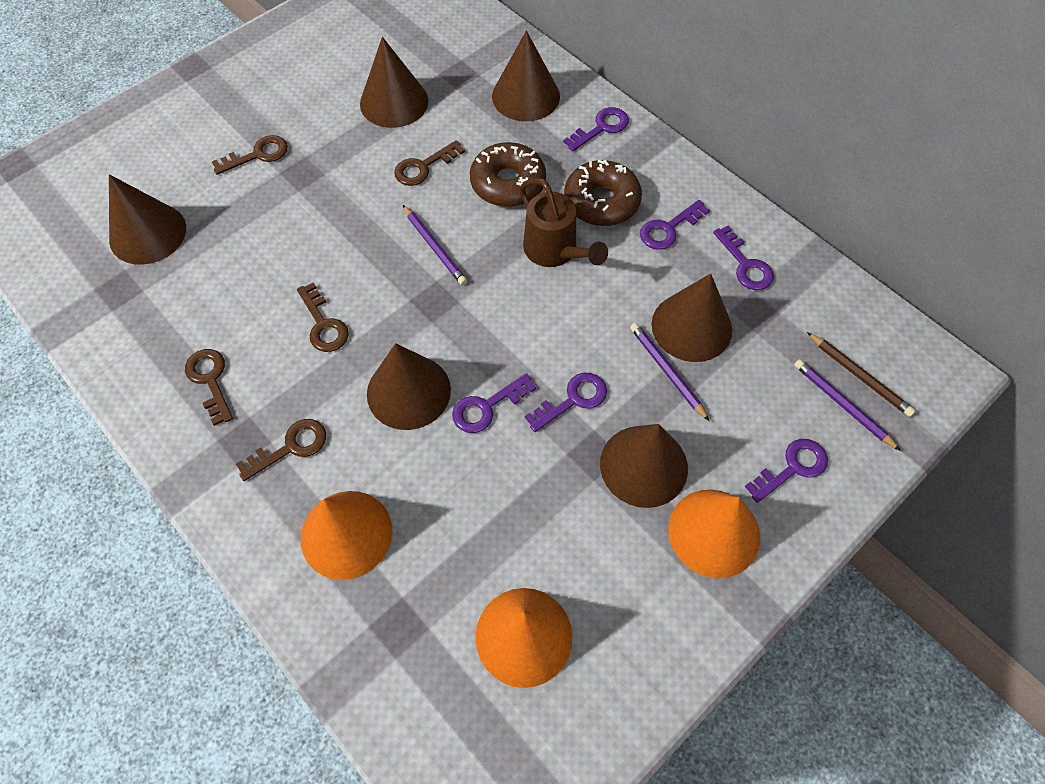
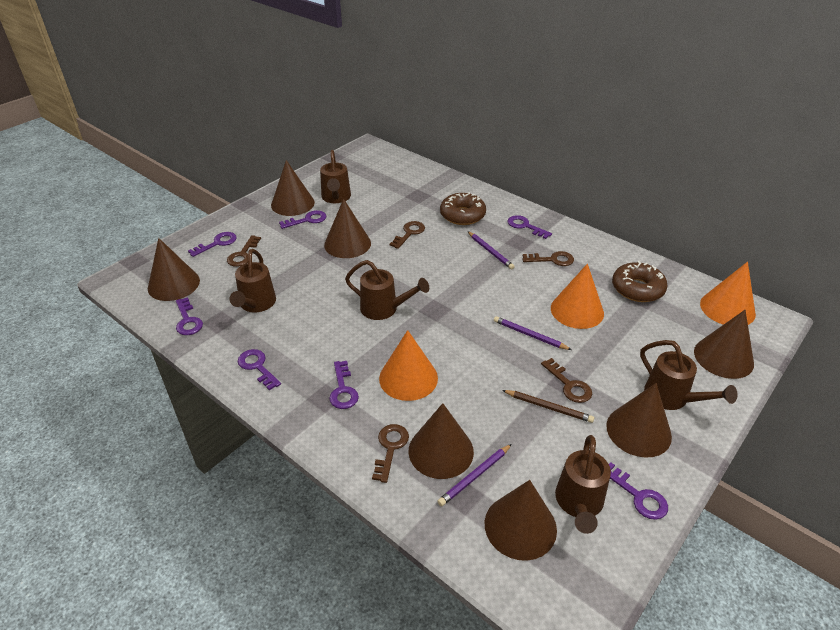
brown cone: 6 -> 7
brown watering can: 1 -> 5
purple key: 6 -> 7

